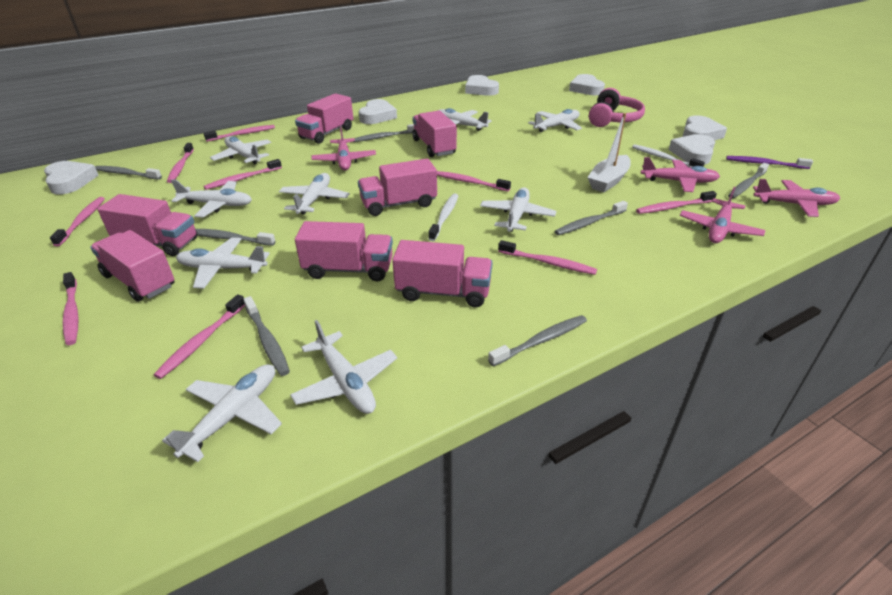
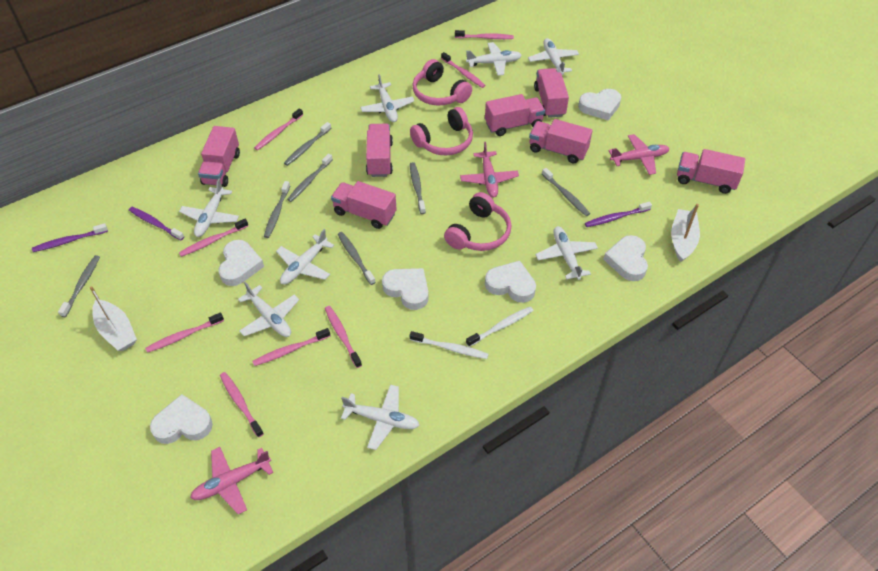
pink headphones: 1 -> 3
pink plane: 4 -> 3
pink toothbrush: 9 -> 8
purple toothbrush: 1 -> 3
white boat: 1 -> 2
white plane: 9 -> 8

